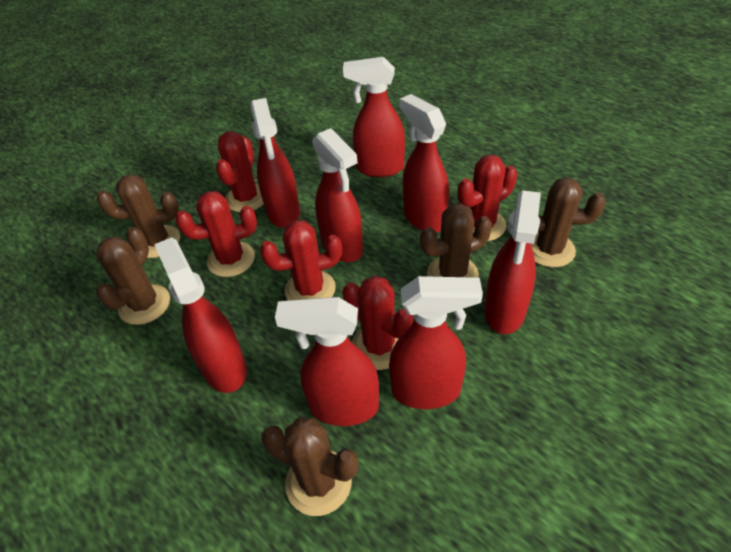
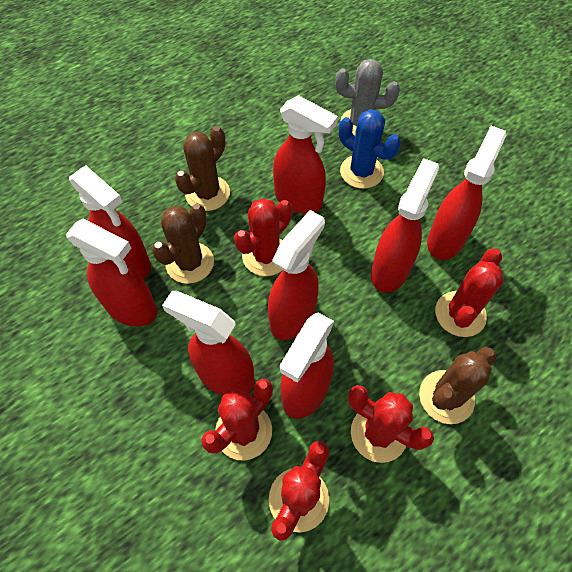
blue cactus: 0 -> 1
brown cactus: 5 -> 3
grey cactus: 0 -> 1

